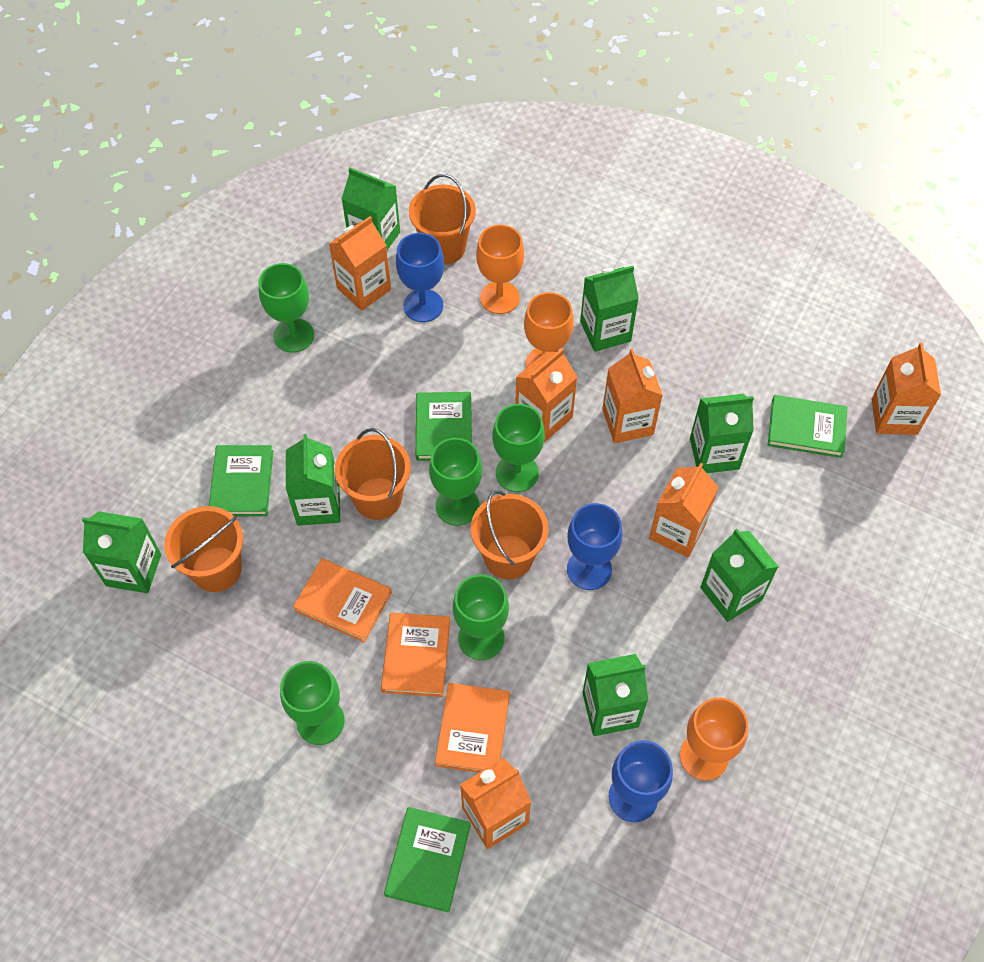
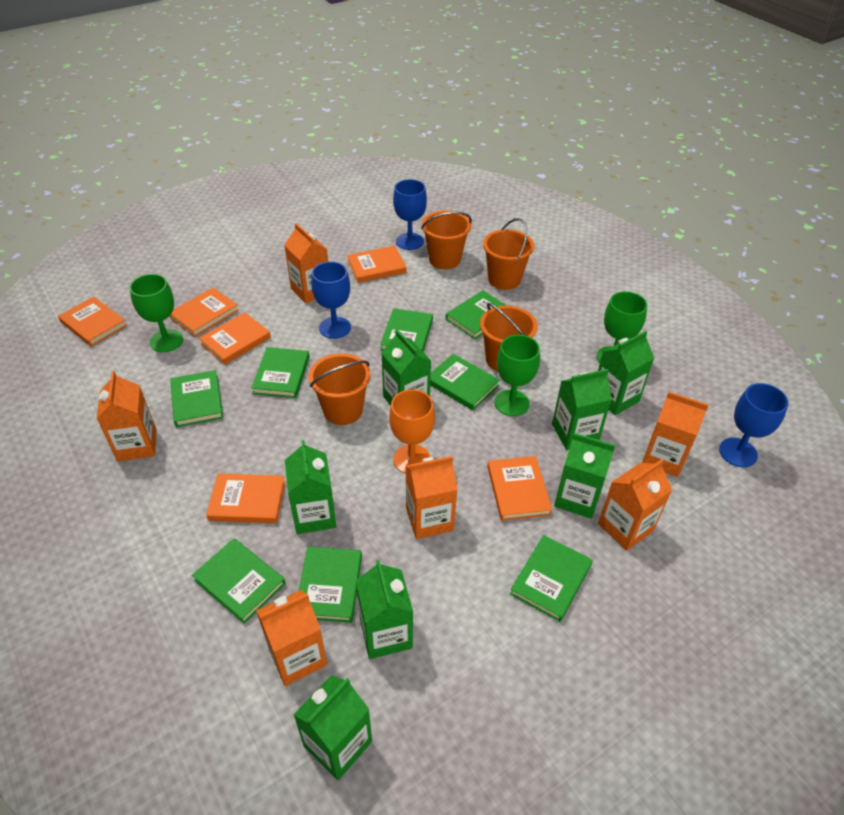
green book: 4 -> 8
green goblet: 5 -> 3
orange book: 3 -> 6
orange goblet: 3 -> 1

